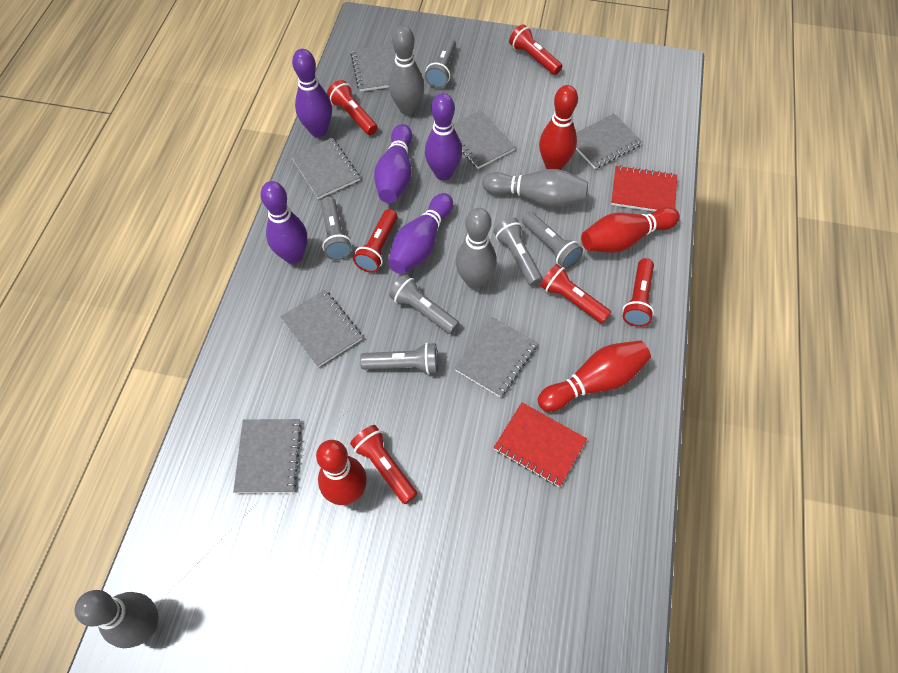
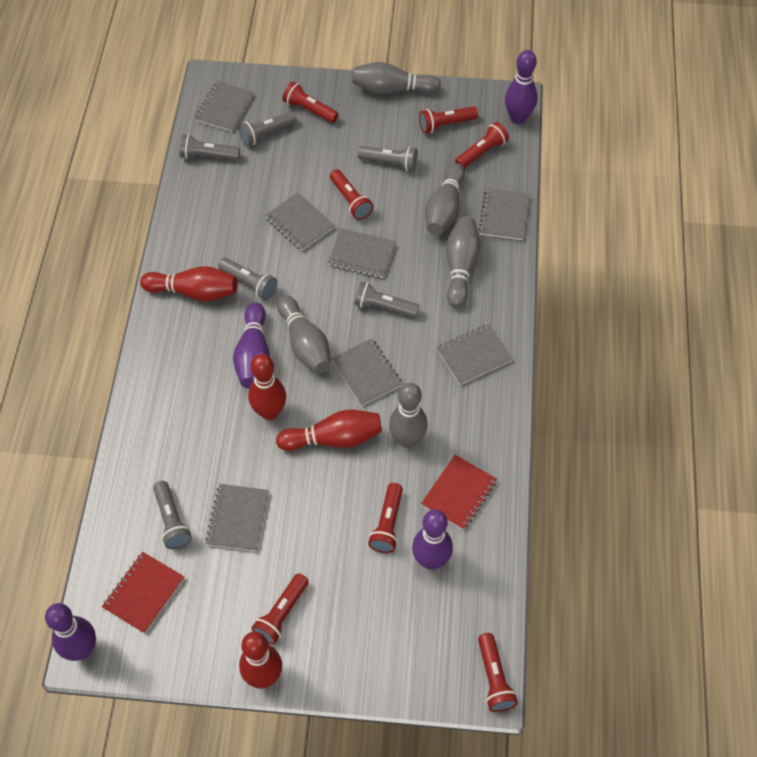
grey bowling pin: 4 -> 5
purple bowling pin: 5 -> 4
red flashlight: 6 -> 7

